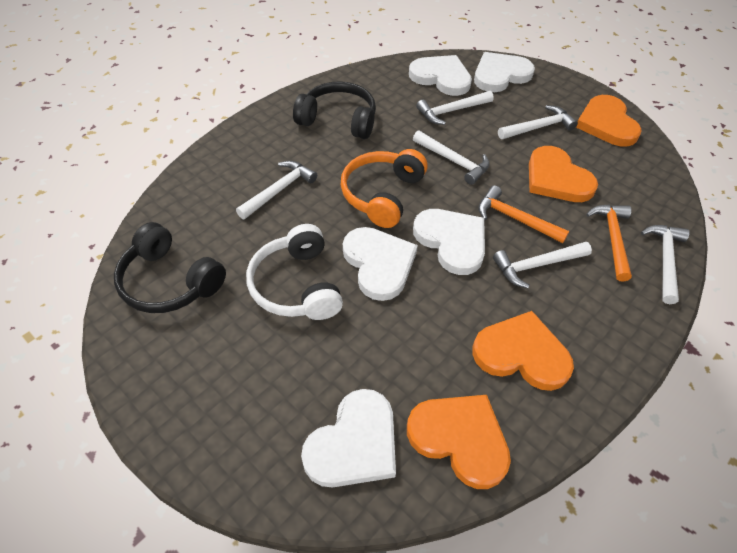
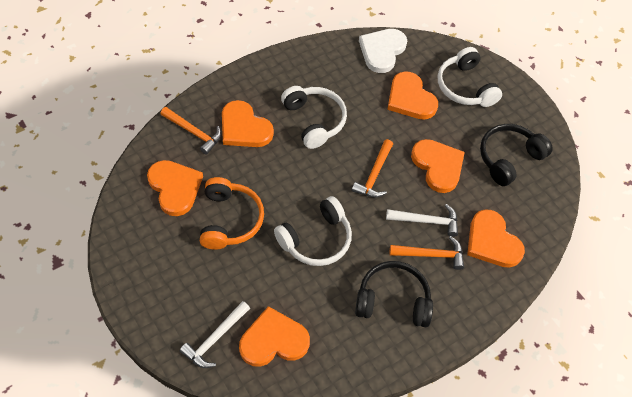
orange hammer: 2 -> 3
orange heart: 4 -> 6
white hammer: 6 -> 2
white headphones: 1 -> 3
white heart: 5 -> 1

